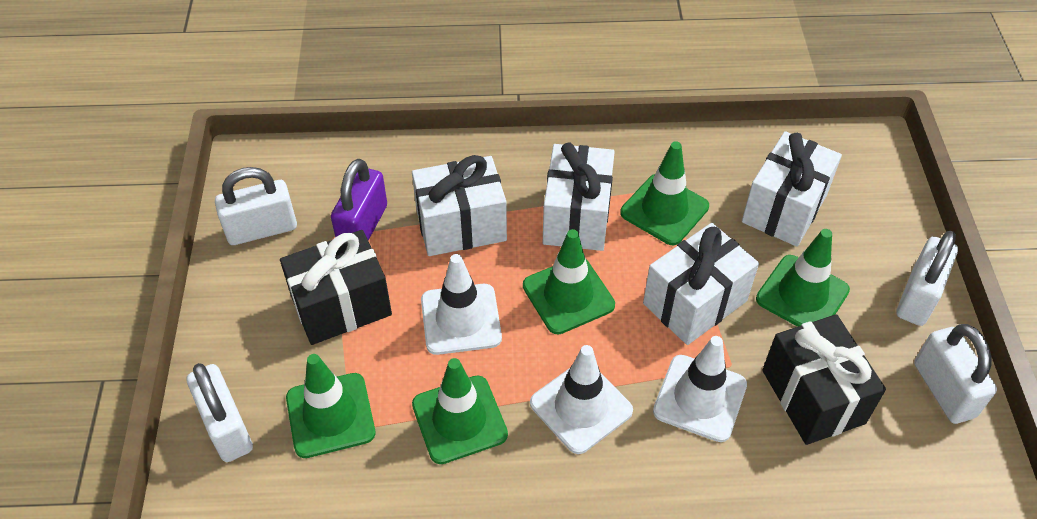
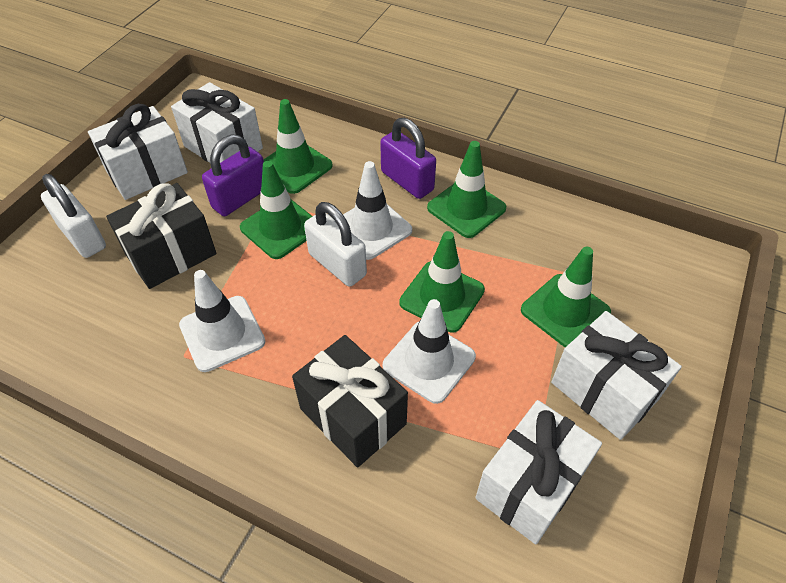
purple padlock: 1 -> 2
white padlock: 4 -> 2

